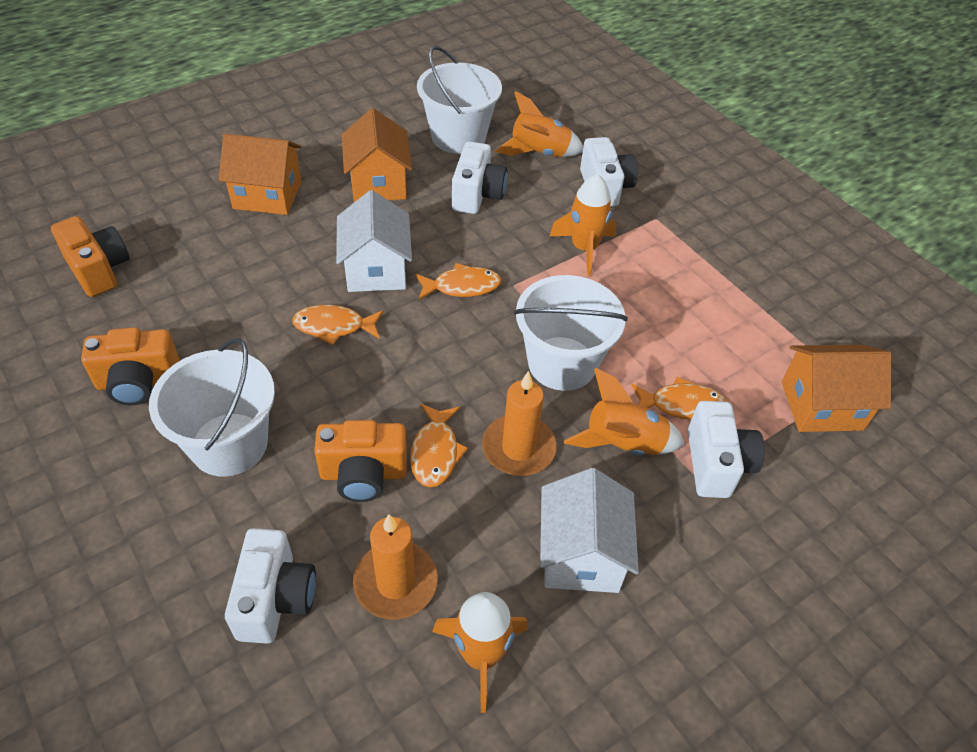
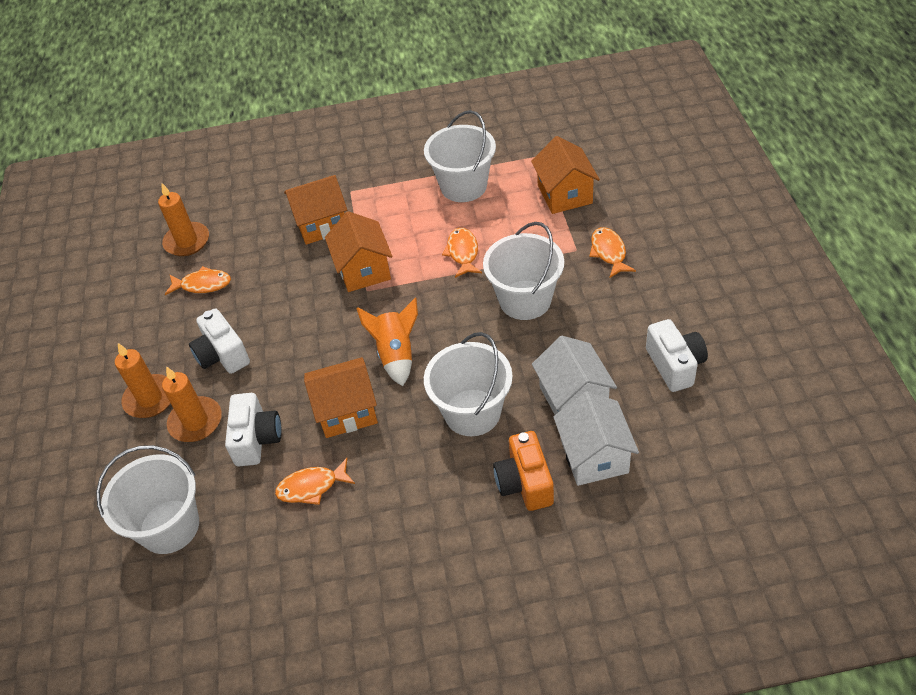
orange camera: 3 -> 1
orange candle: 2 -> 3
orange house: 3 -> 4
orange rocket: 4 -> 1
white bucket: 3 -> 4
white camera: 4 -> 3

